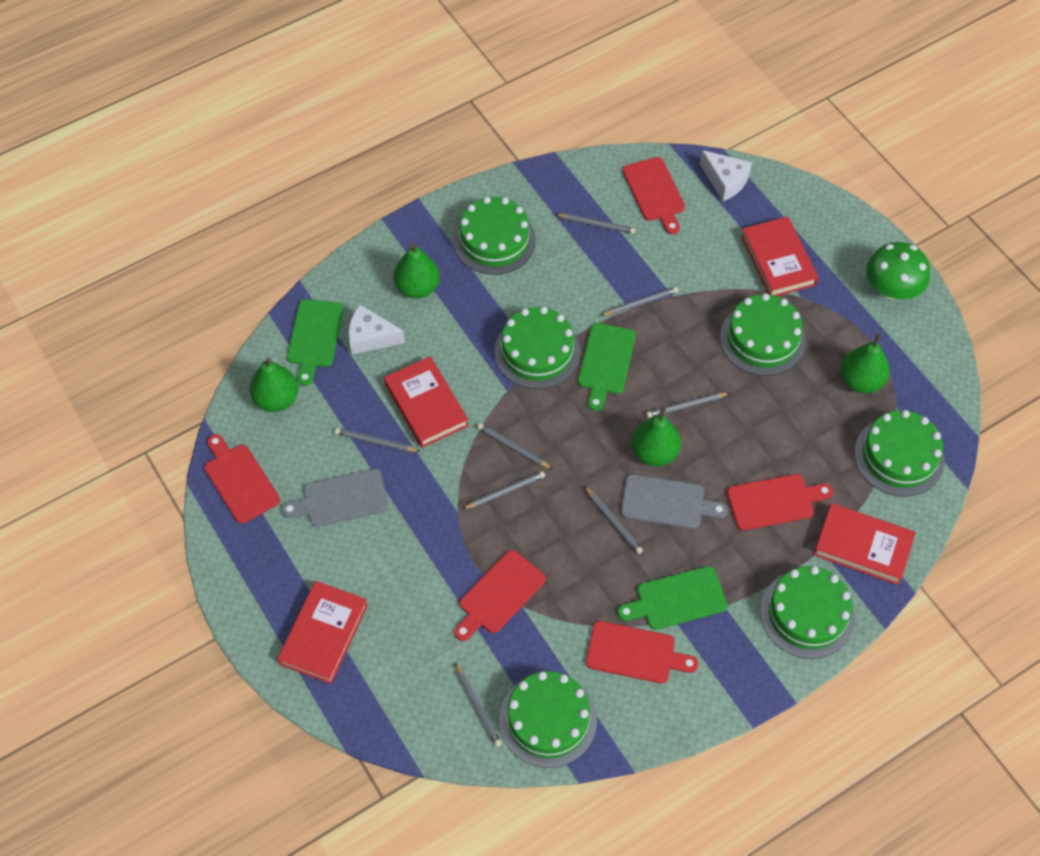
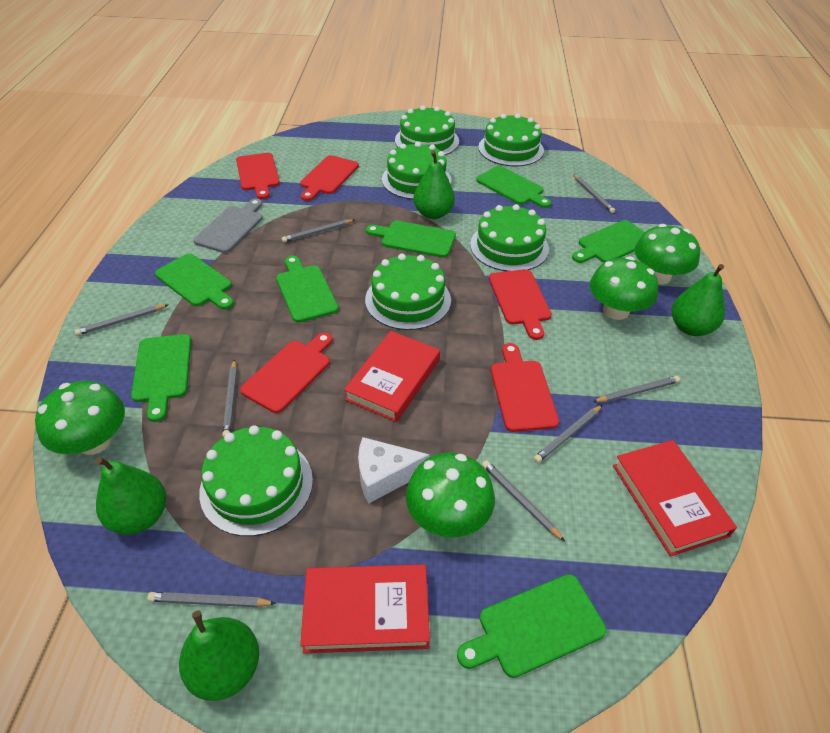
green cutting board: 3 -> 7
green mushroom: 1 -> 4
grey cutting board: 2 -> 1
red book: 4 -> 3
white cheese: 2 -> 1

